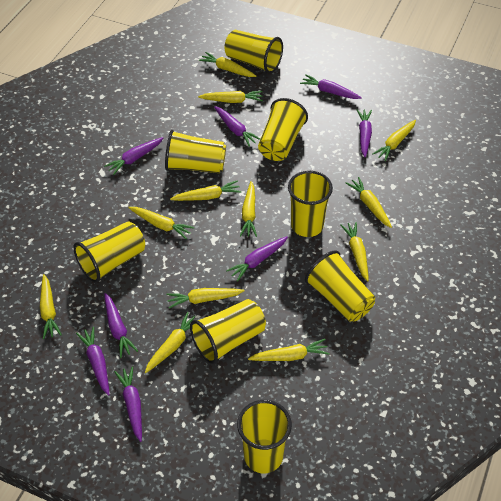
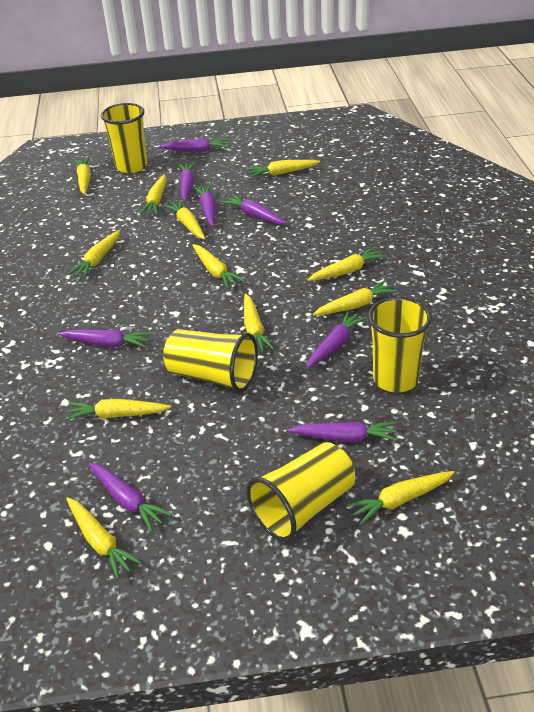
yellow cup: 8 -> 4

